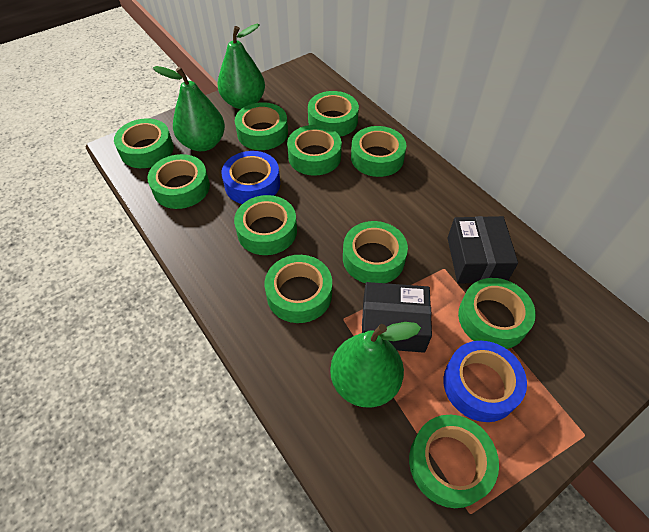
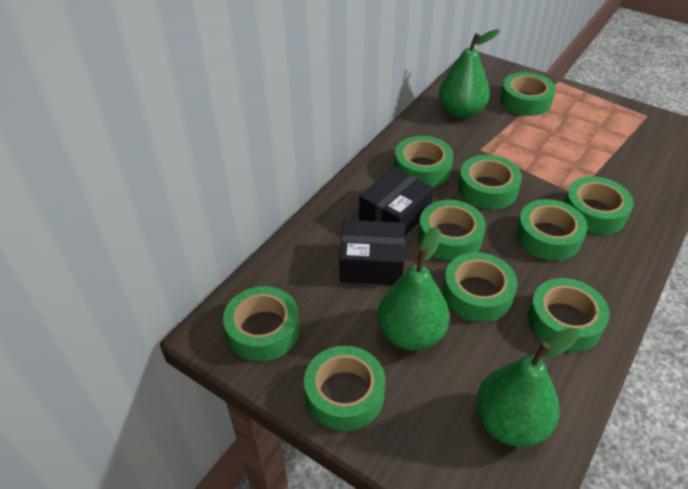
blue tape: 2 -> 0
green tape: 11 -> 10

